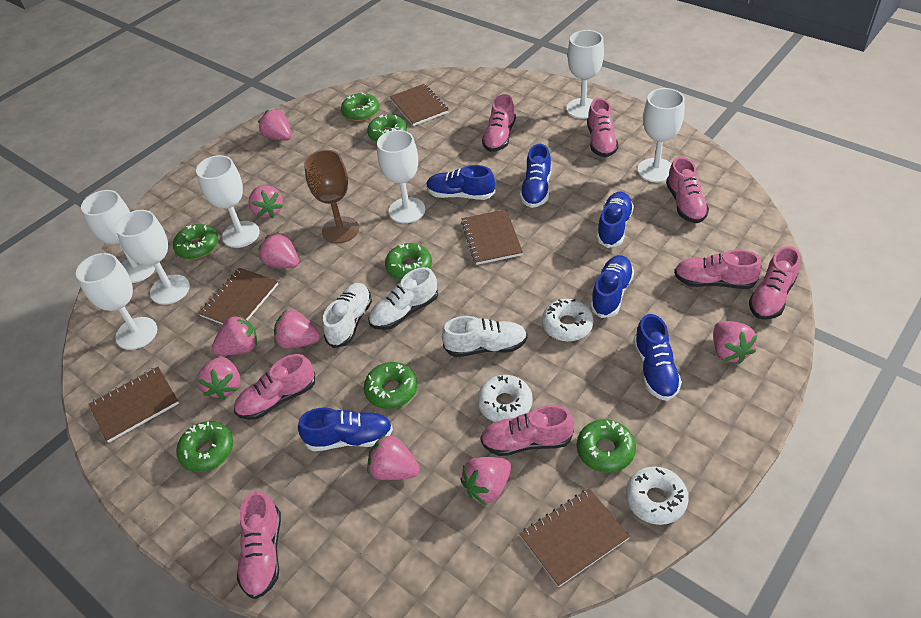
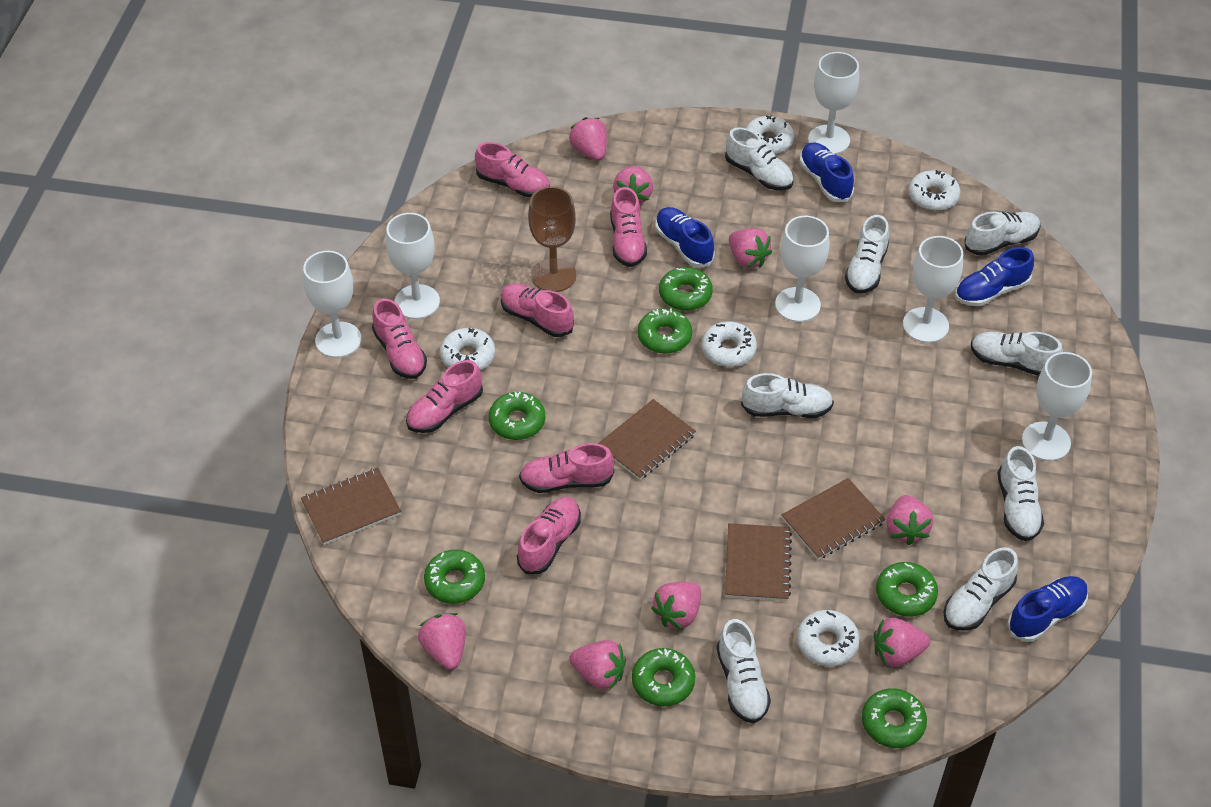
blue shoe: 6 -> 4
brown notebook: 5 -> 4
pink shoe: 8 -> 7
pink strawberry: 9 -> 8
white donut: 3 -> 5
white goblet: 7 -> 6
white shoe: 3 -> 8

